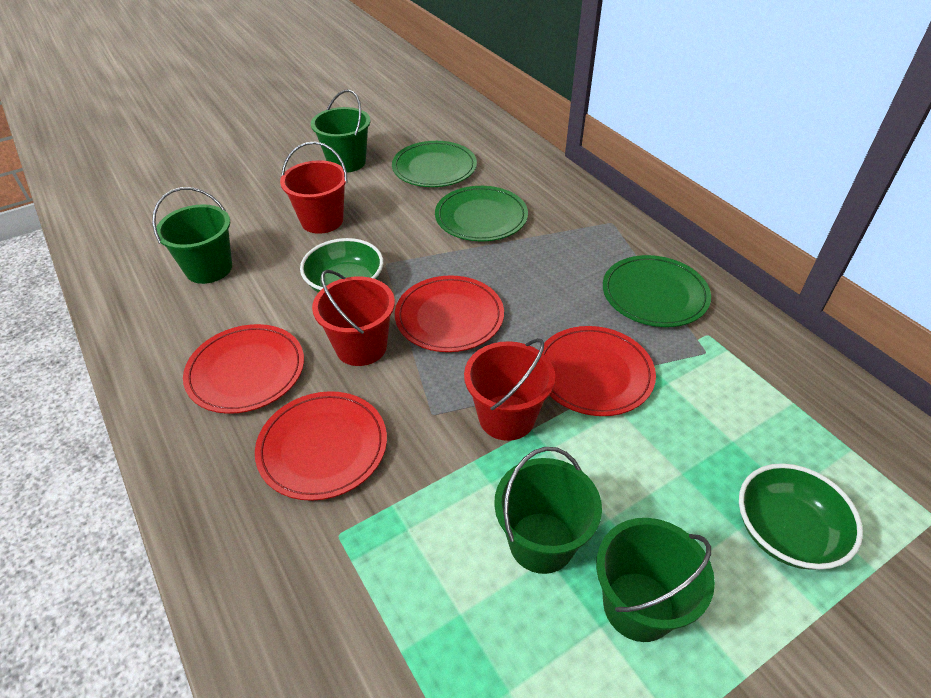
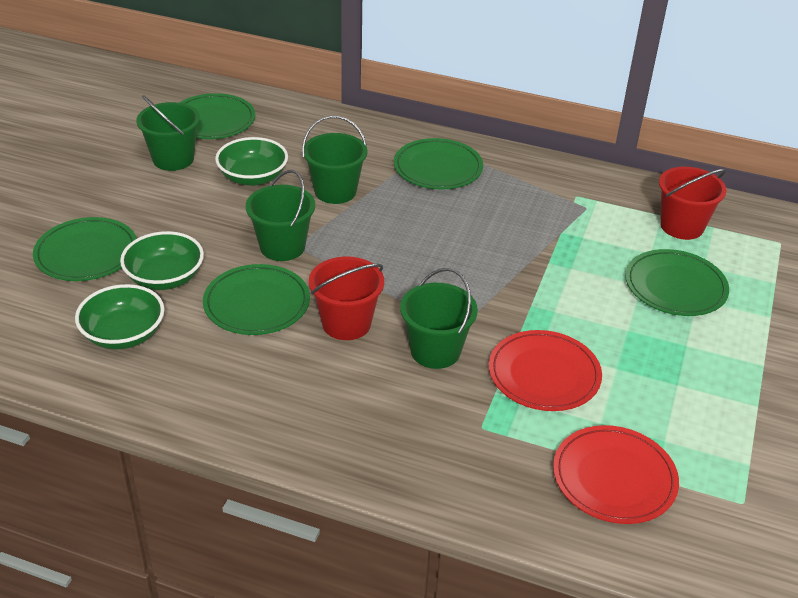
green bowl: 2 -> 3
green plate: 3 -> 5
red bucket: 3 -> 2
red plate: 4 -> 2

